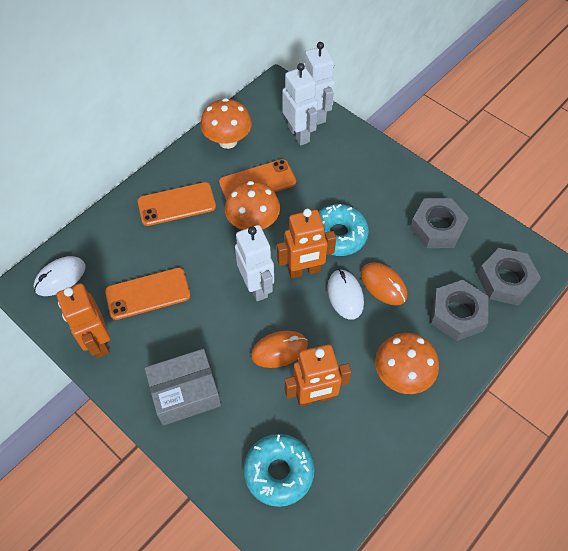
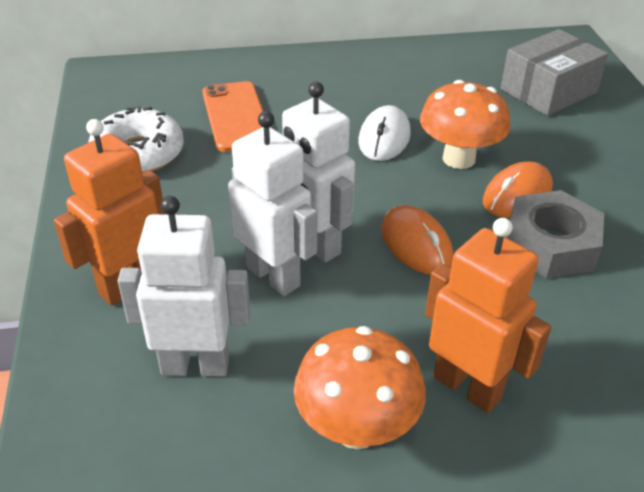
grey nut: 3 -> 1
orange mushroom: 3 -> 2
orange phone: 3 -> 1
orange robot: 3 -> 2
turquoise donut: 2 -> 0
white donut: 0 -> 1
white mouse: 2 -> 1

